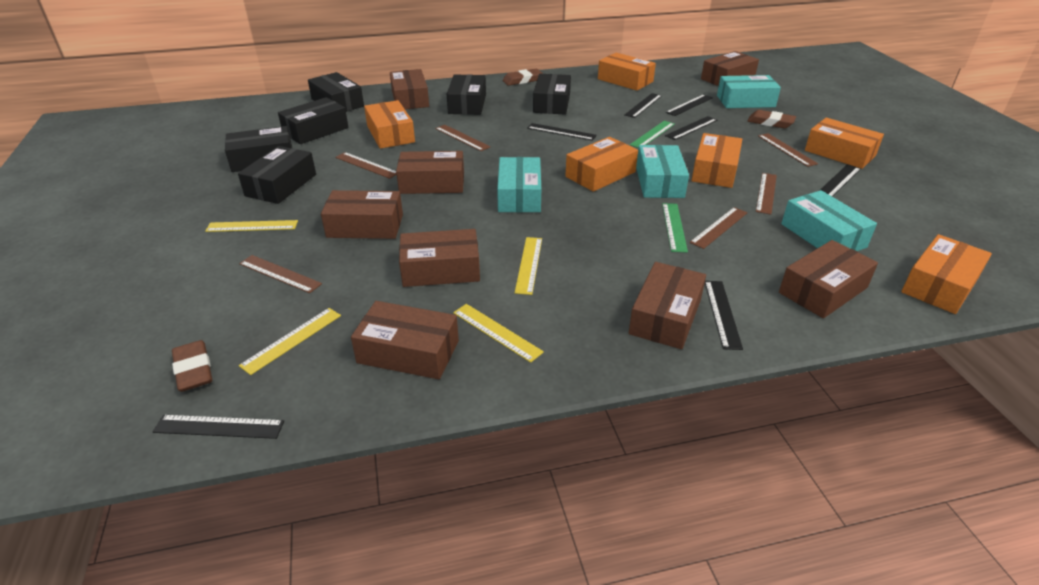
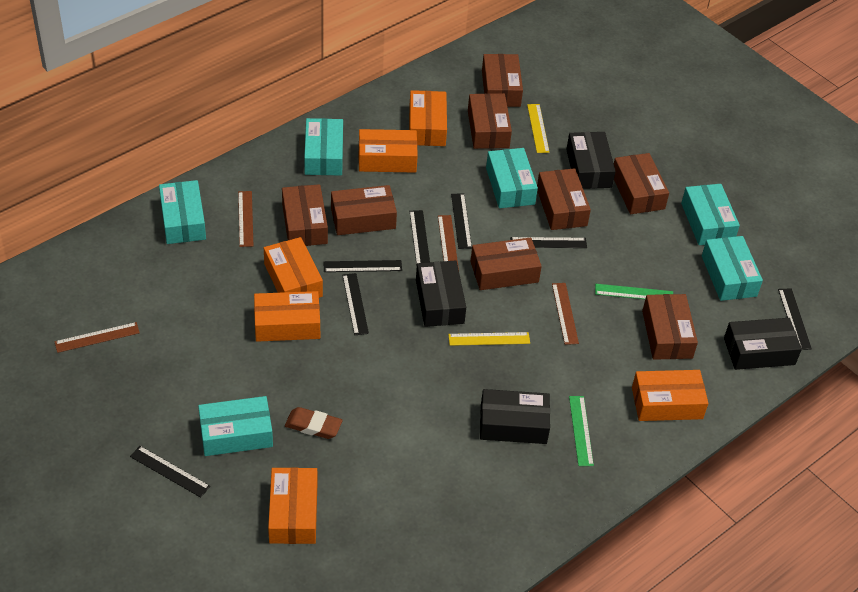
black box: 6 -> 4
brown eraser: 3 -> 1
brown ruler: 6 -> 4
turquoise box: 4 -> 6
yellow ruler: 4 -> 2

